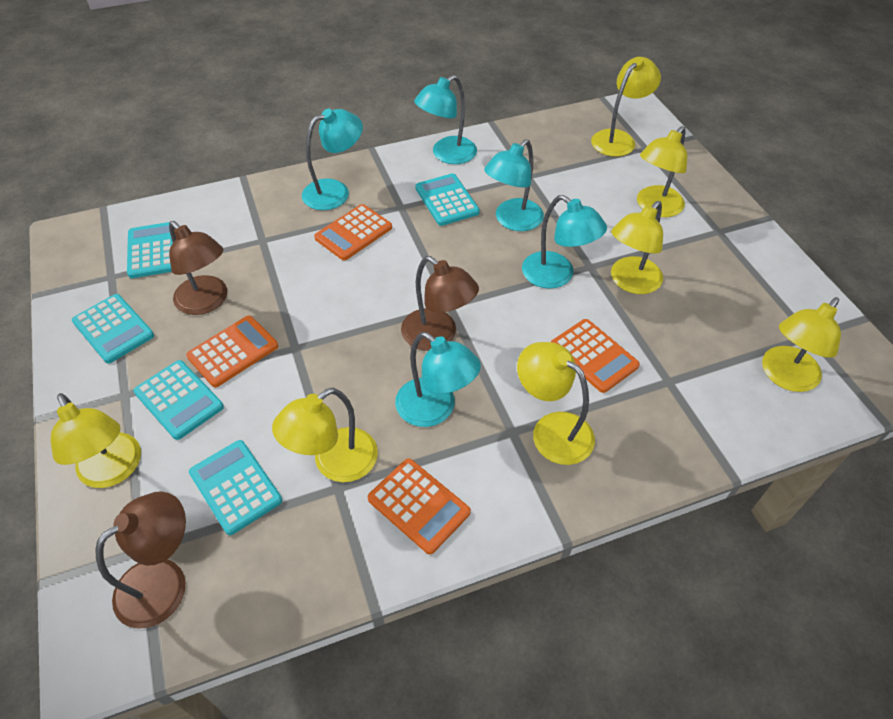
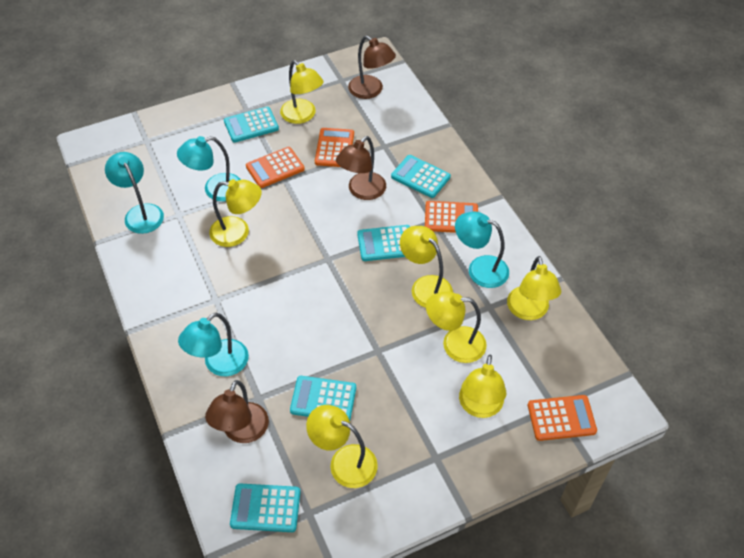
turquoise lamp: 5 -> 4

